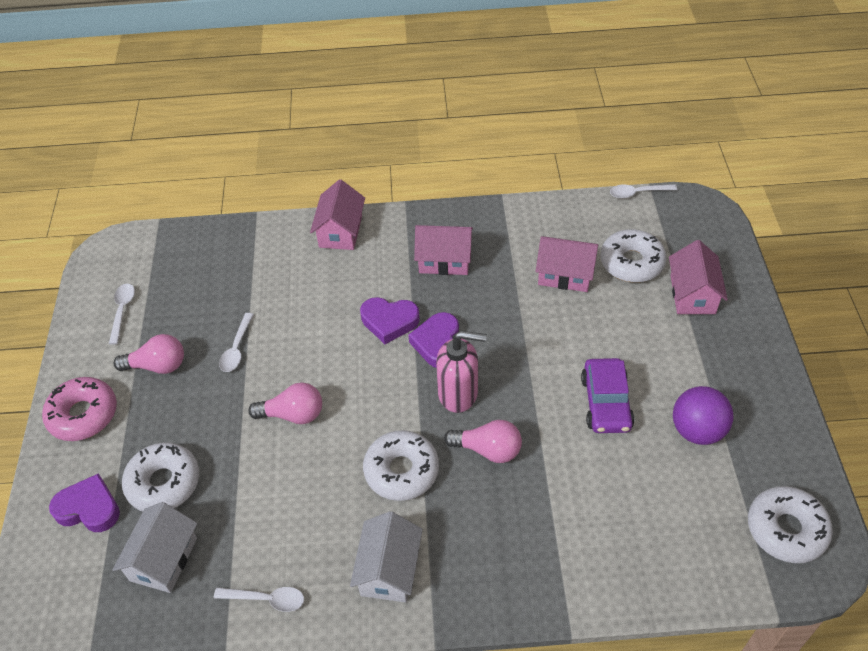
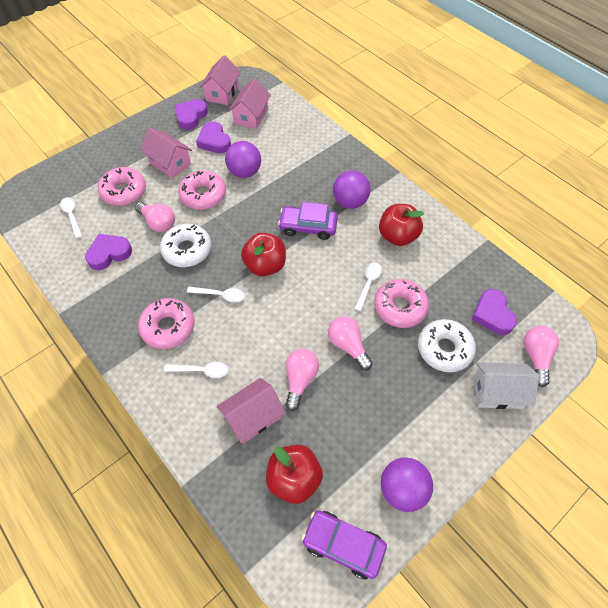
pink donut: 1 -> 4
pink light bulb: 3 -> 4
pink soap dispenser: 1 -> 0
purple ball: 1 -> 3
purple car: 1 -> 2
purple heart: 3 -> 4
red apple: 0 -> 3
white donut: 4 -> 2
white house: 2 -> 1

